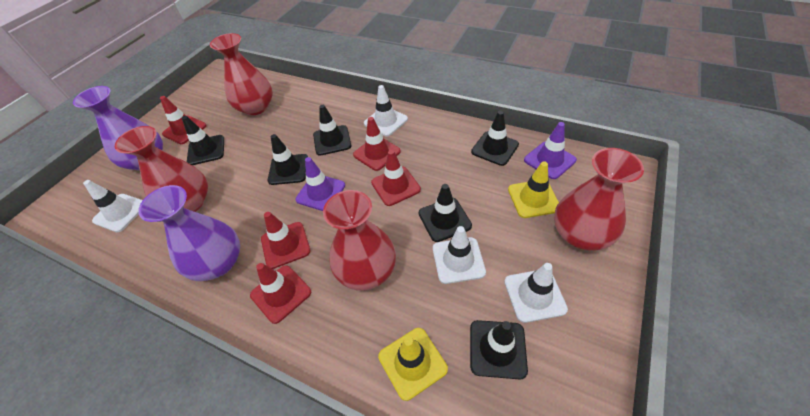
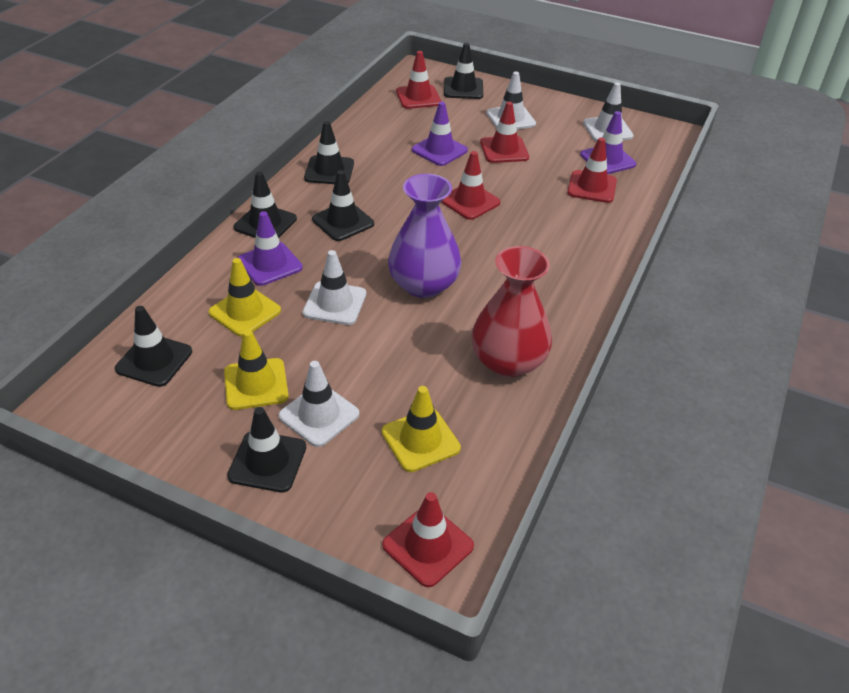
purple traffic cone: 2 -> 3
purple vase: 2 -> 1
red vase: 4 -> 1
yellow traffic cone: 2 -> 3

